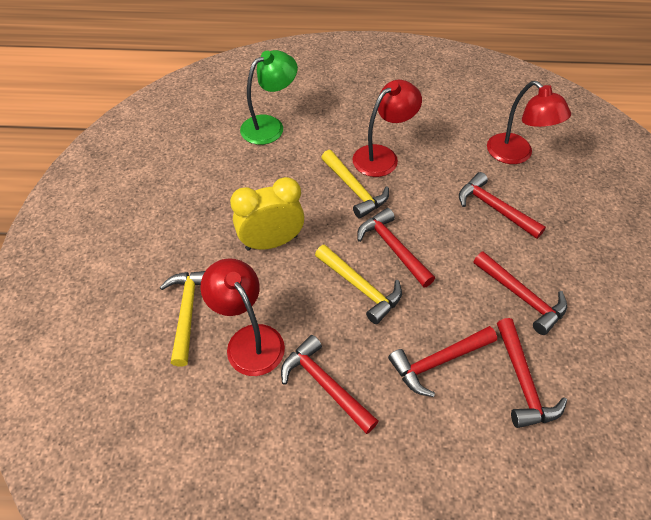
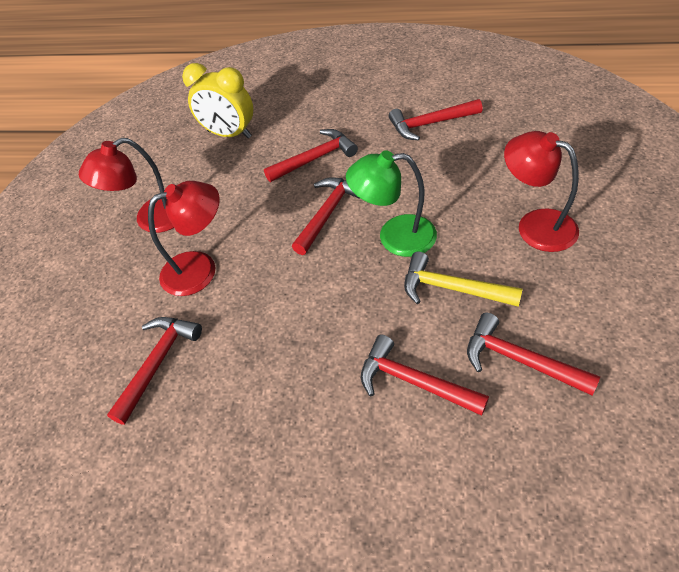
yellow hammer: 3 -> 1

